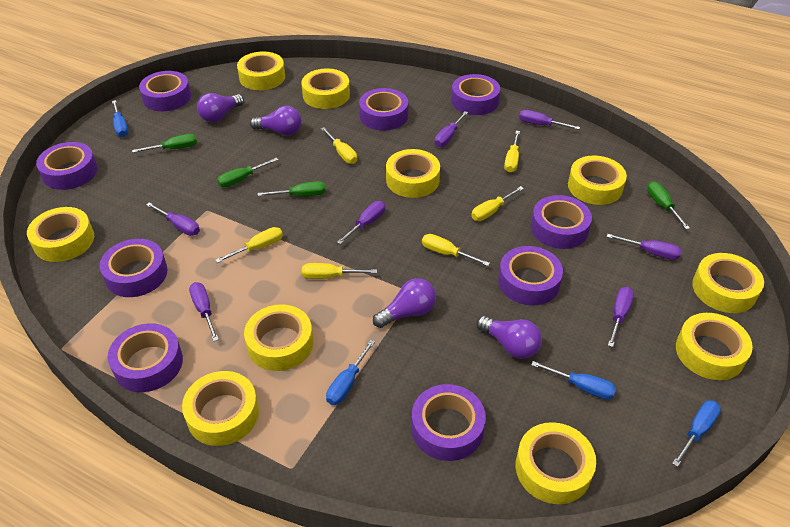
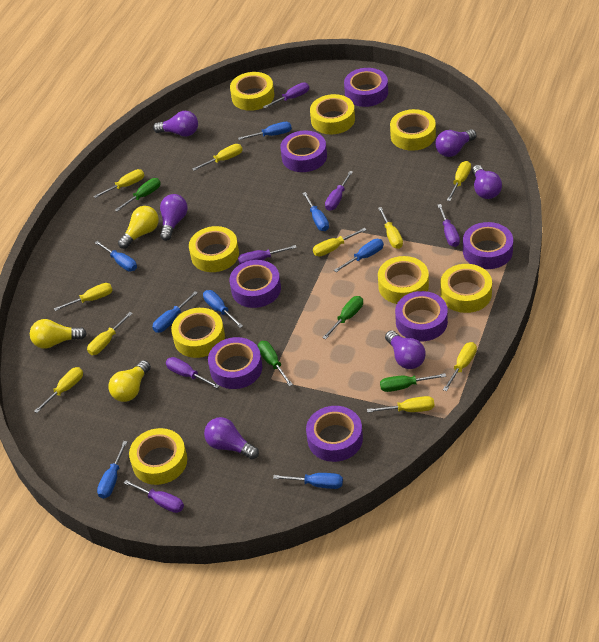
blue screwdriver: 4 -> 8
purple light bulb: 4 -> 6
purple screwdriver: 7 -> 6
purple tape: 9 -> 7
yellow light bulb: 0 -> 3
yellow screwdriver: 6 -> 10
yellow tape: 10 -> 8

